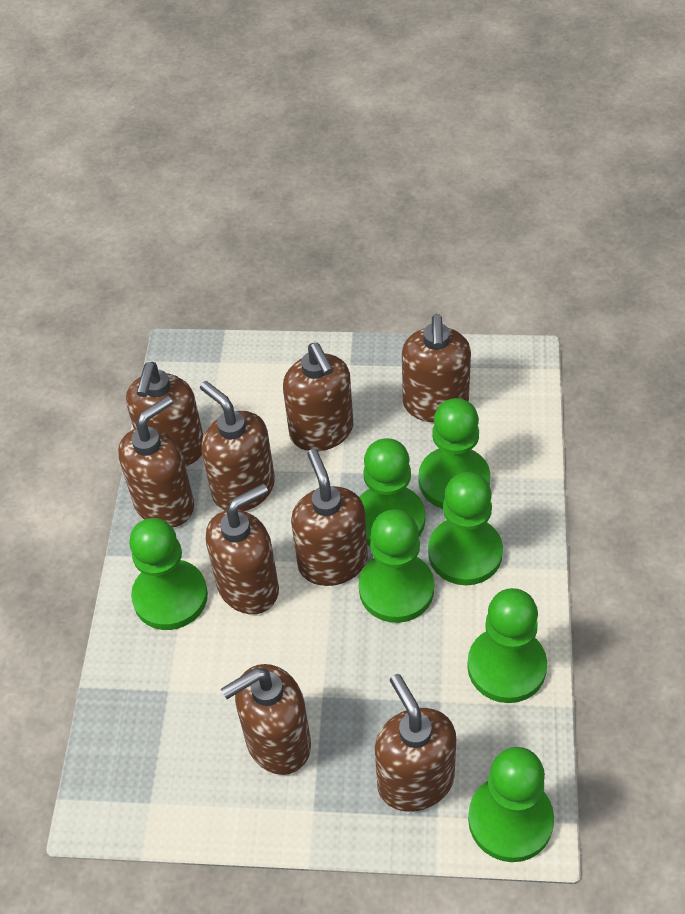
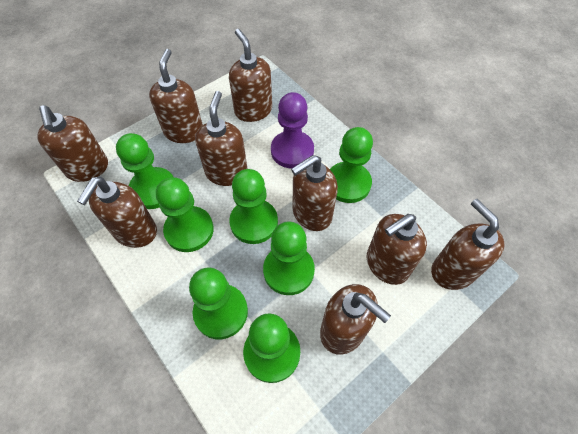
purple pawn: 0 -> 1

